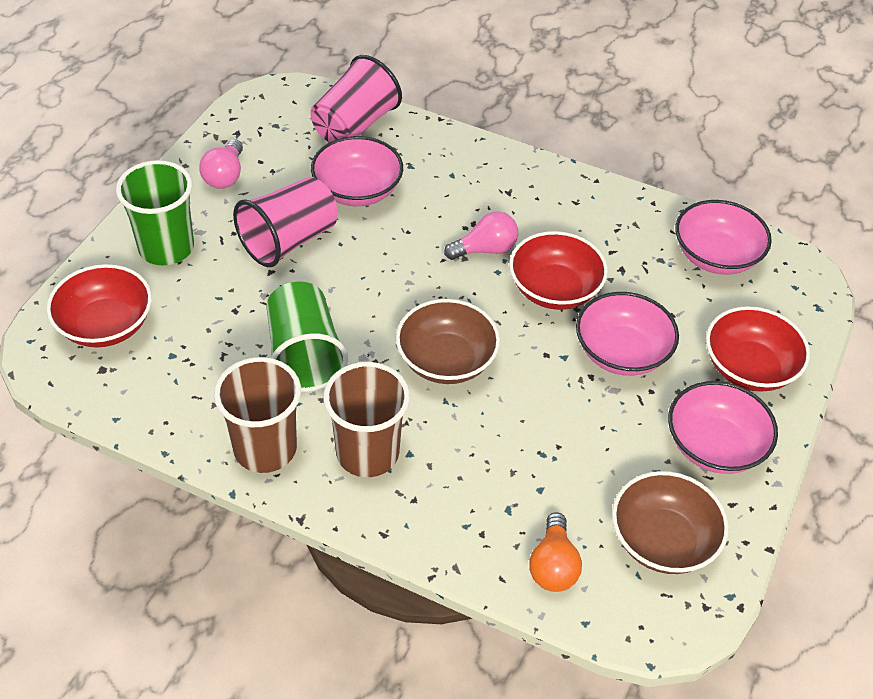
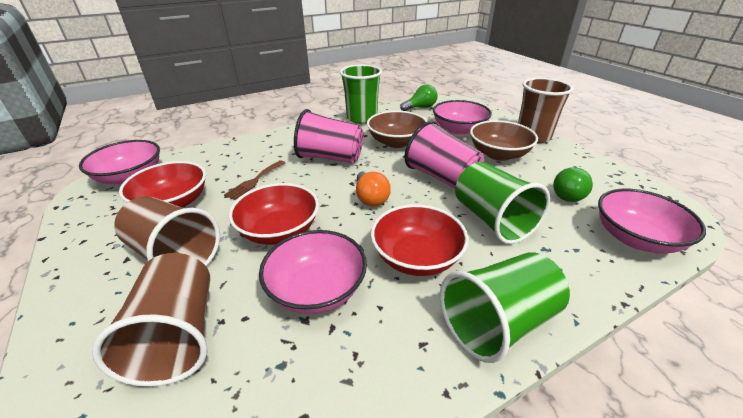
brown cup: 2 -> 3
brown fork: 0 -> 1
green cup: 2 -> 3
green light bulb: 0 -> 2
pink light bulb: 2 -> 0

